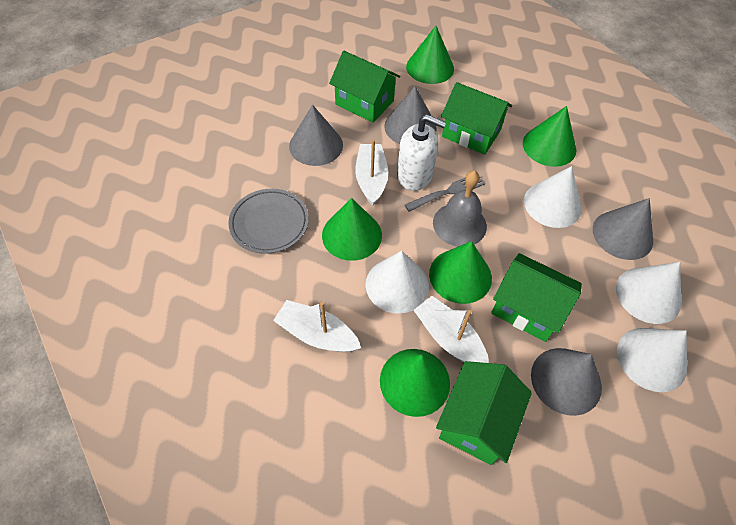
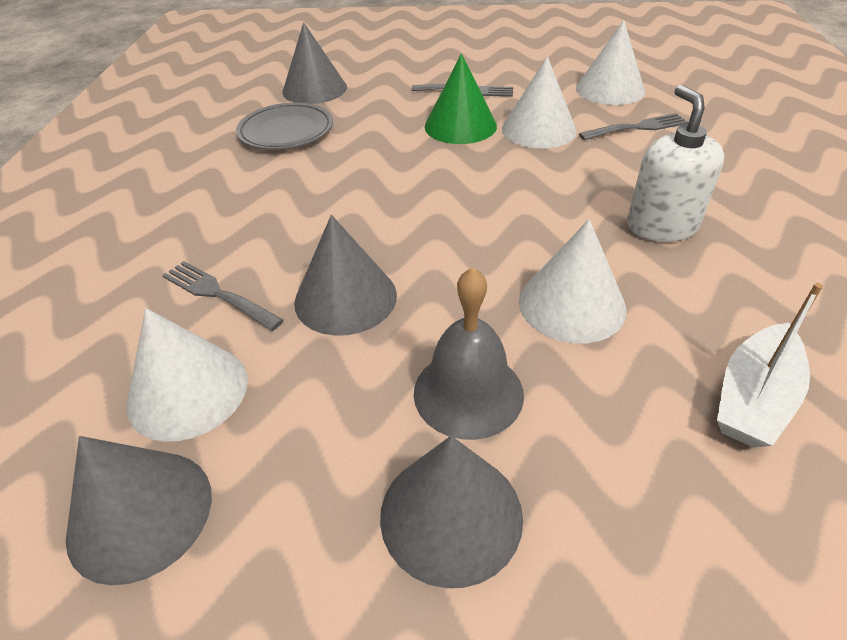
green cone: 5 -> 1
green house: 4 -> 0
grey fork: 1 -> 3
white boat: 3 -> 1

